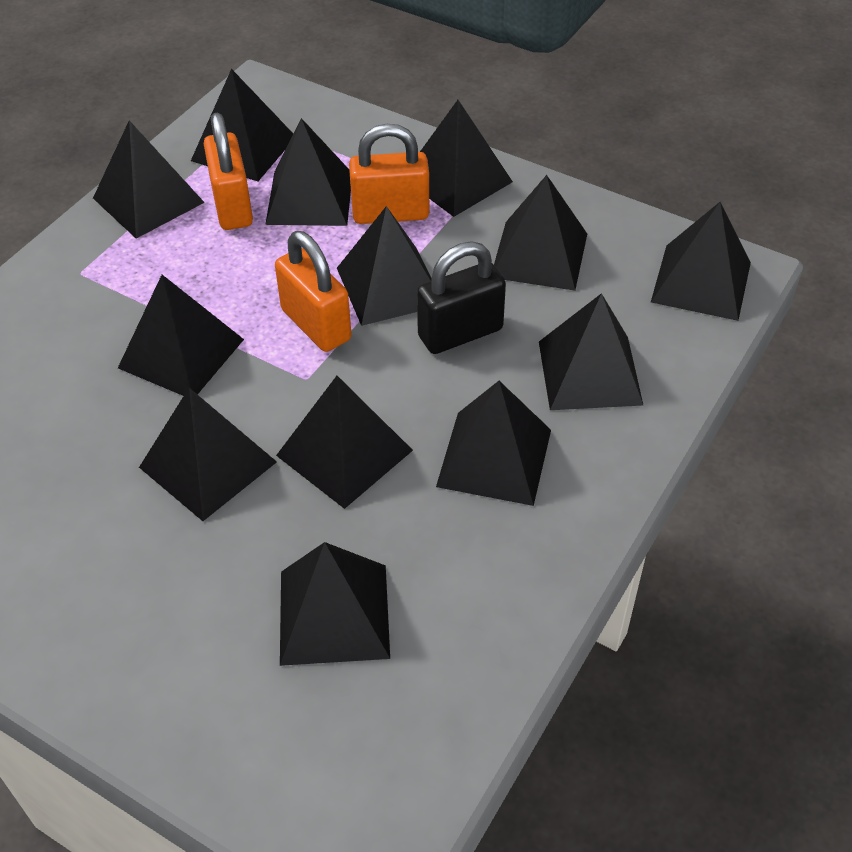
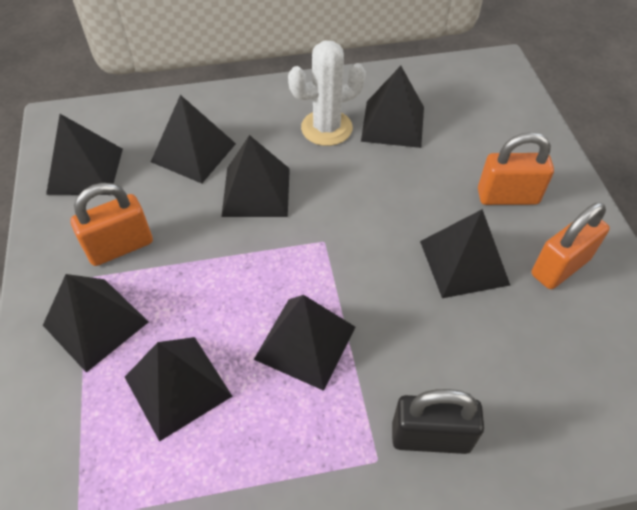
black pyramid: 13 -> 8
white cactus: 0 -> 1

